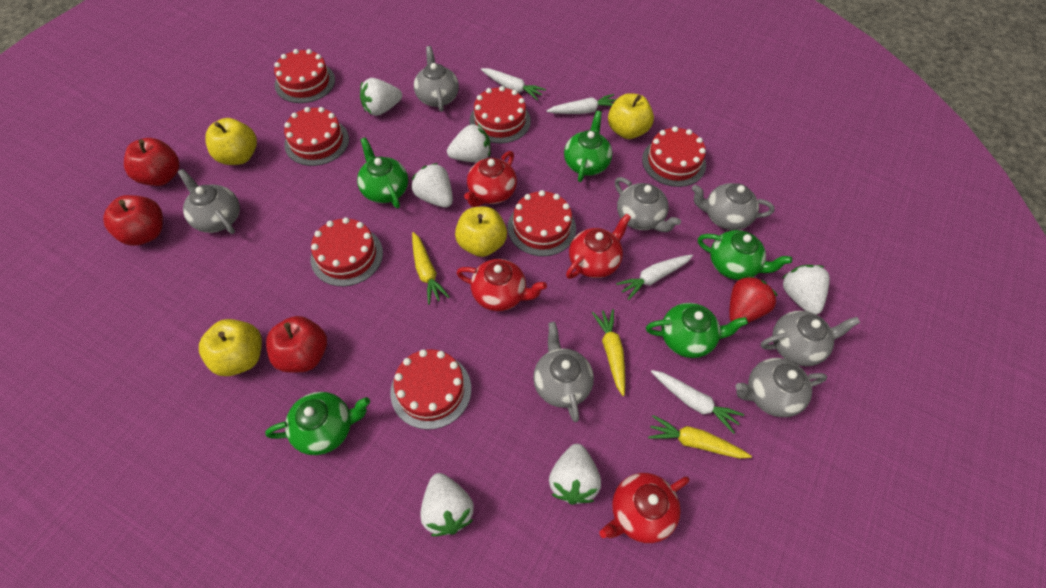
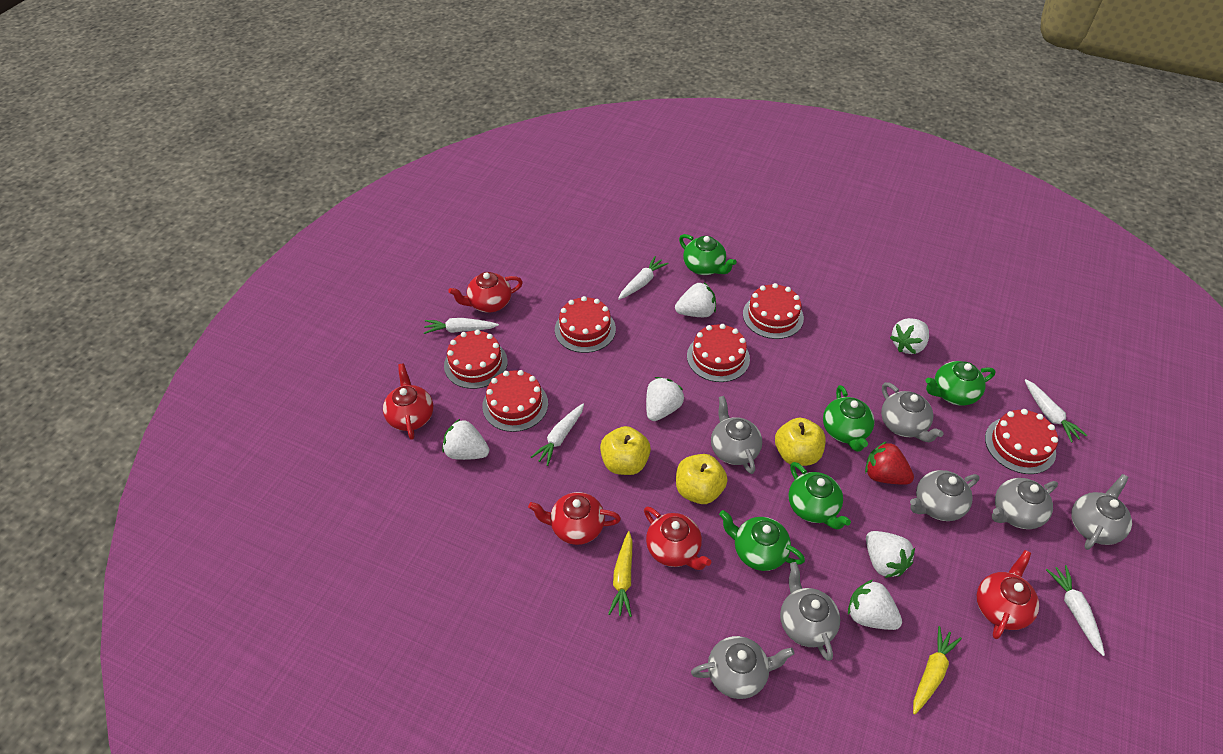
red apple: 3 -> 0
red cake: 7 -> 6
red teapot: 4 -> 5
white carrot: 4 -> 5
yellow apple: 4 -> 3
yellow carrot: 3 -> 2

